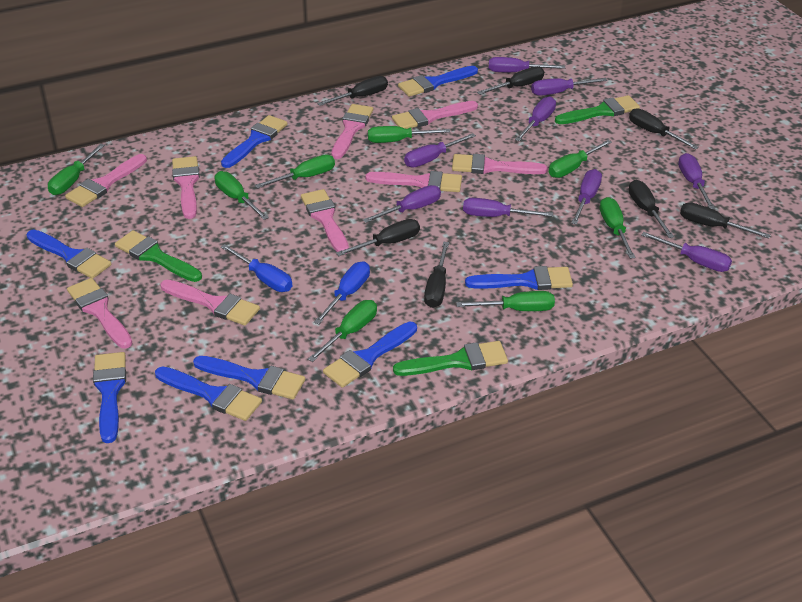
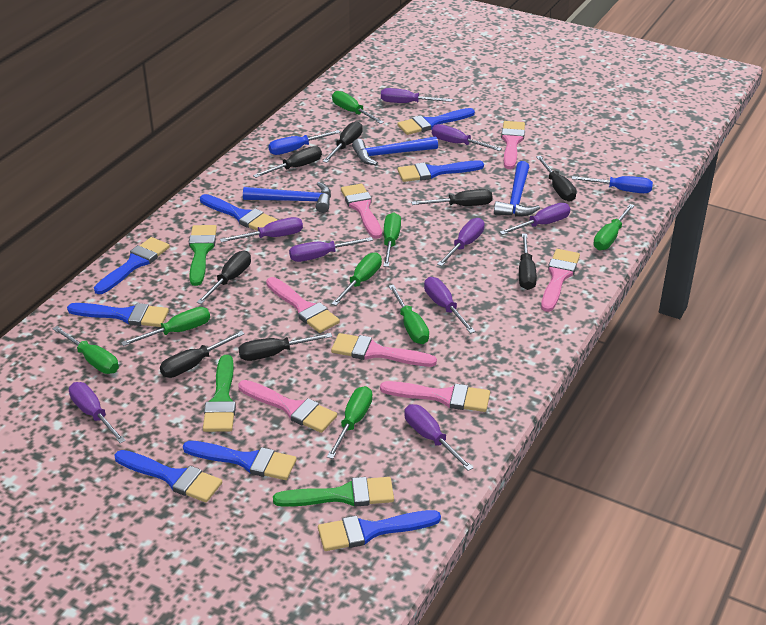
black screwdriver: 7 -> 8
blue hammer: 0 -> 3
pink brush: 9 -> 7

